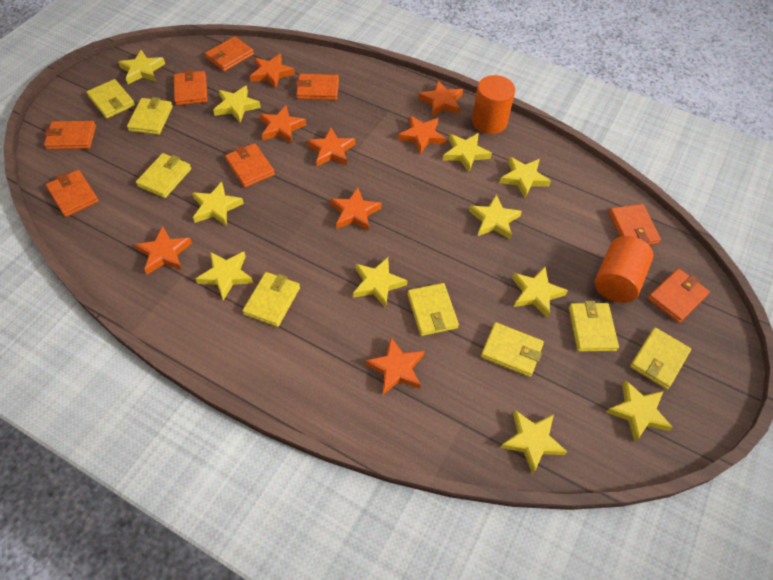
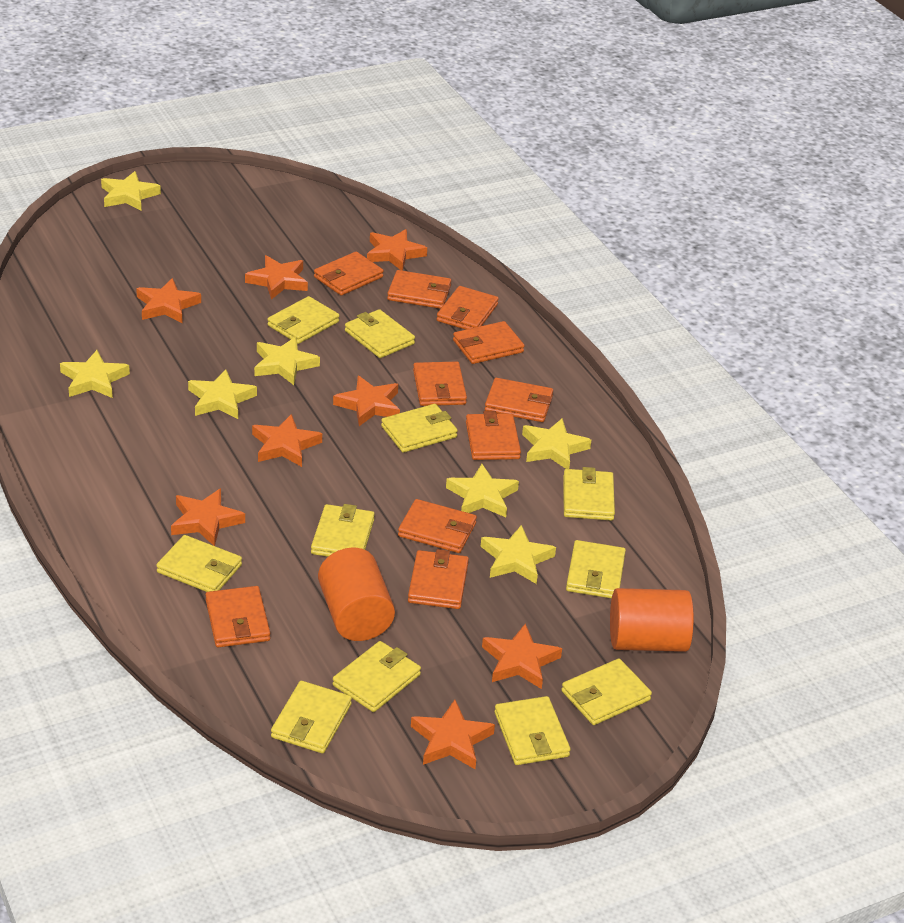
orange wallet: 8 -> 10
yellow star: 11 -> 7
yellow wallet: 8 -> 11

